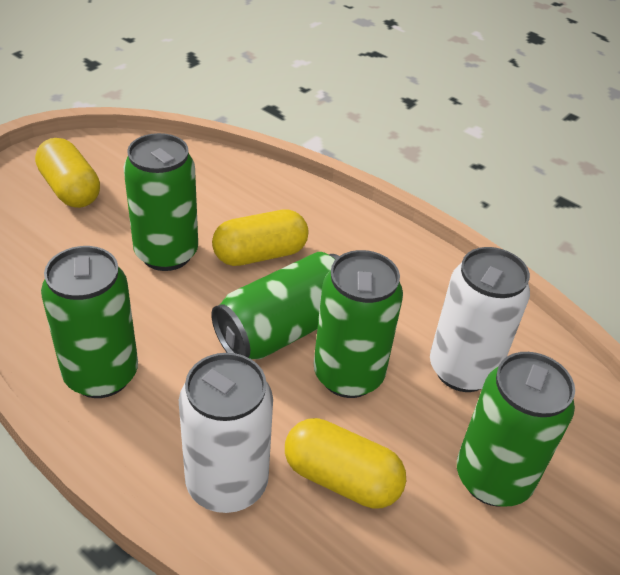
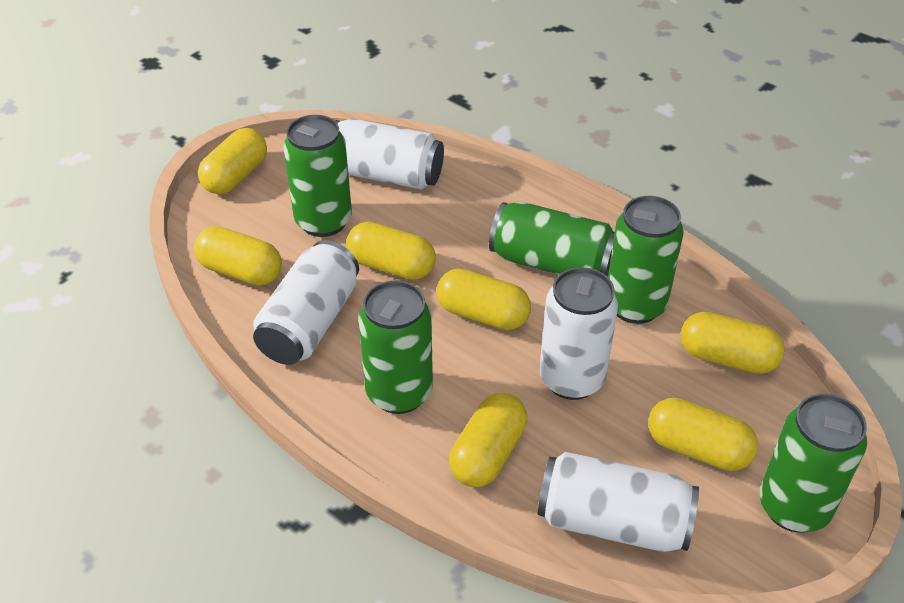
white can: 2 -> 4
yellow capsule: 3 -> 7

